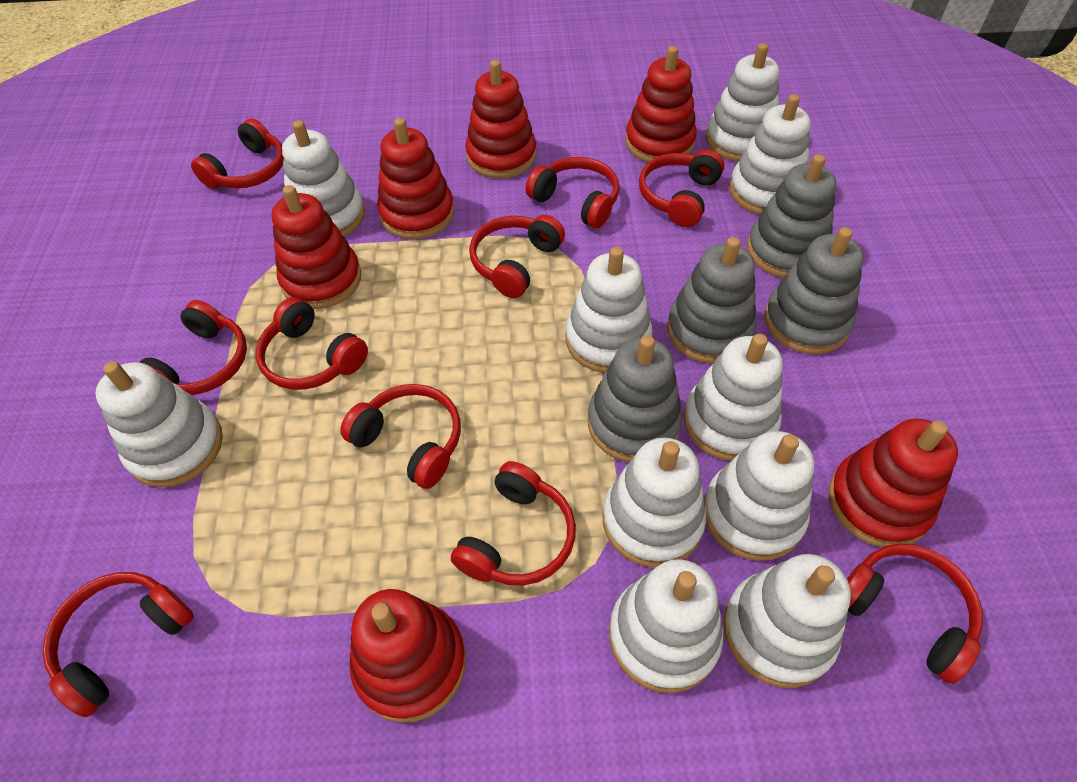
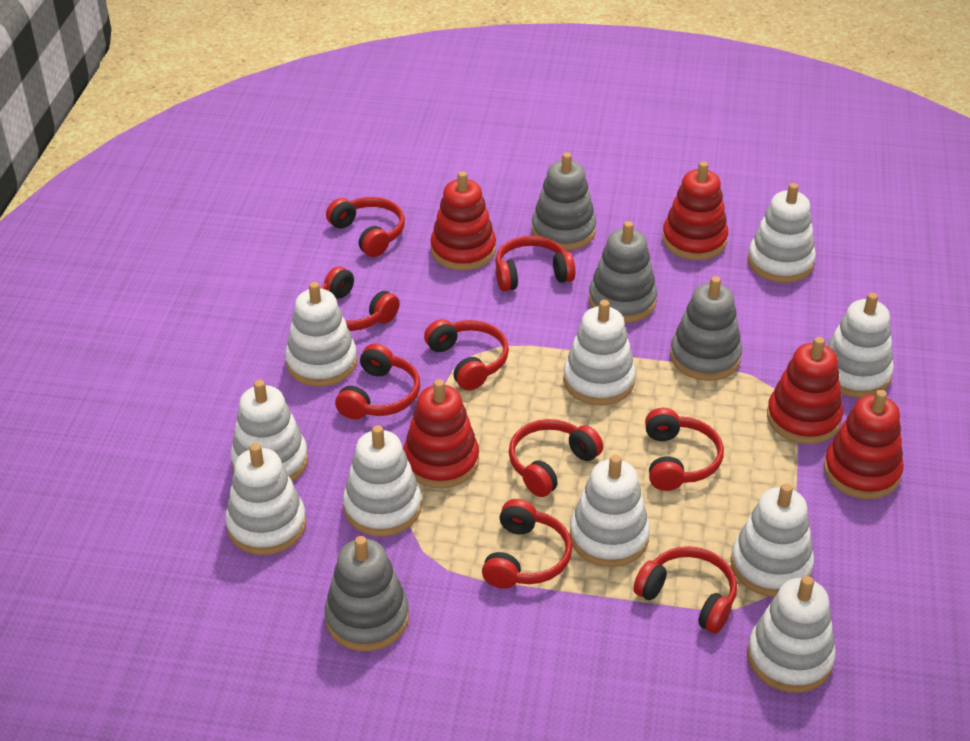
red headphones: 10 -> 9
red stacking toy: 6 -> 5

